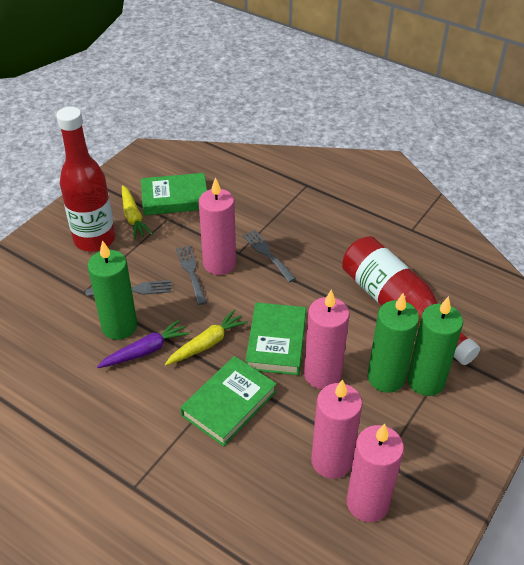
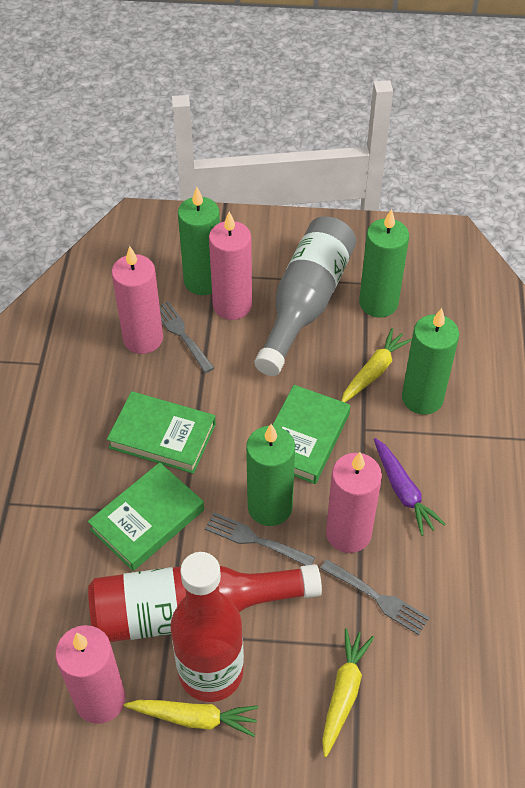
green candle: 3 -> 4
grey bottle: 0 -> 1
yellow carrot: 2 -> 3

